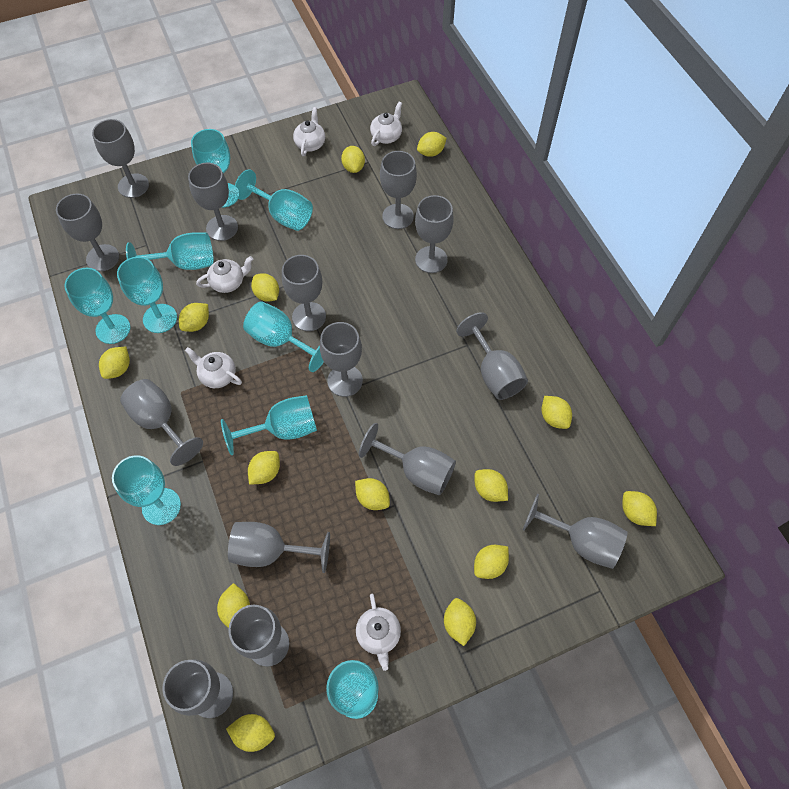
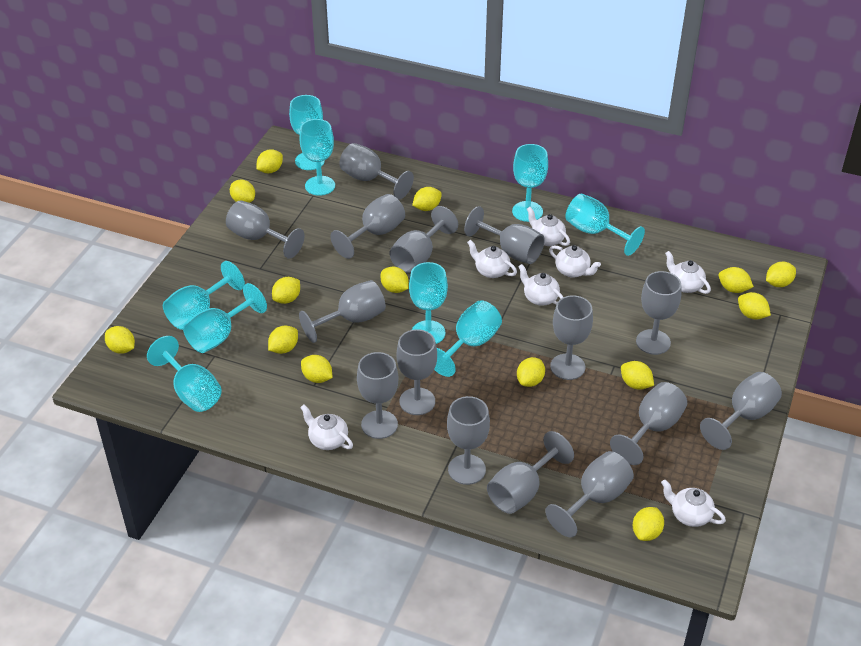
grey goblet: 14 -> 15
white teapot: 5 -> 7

